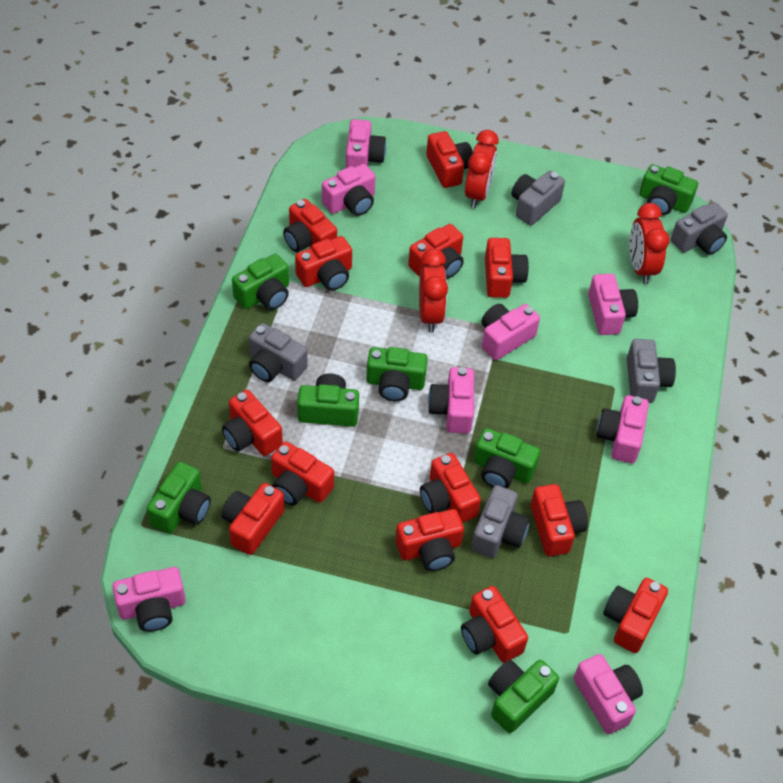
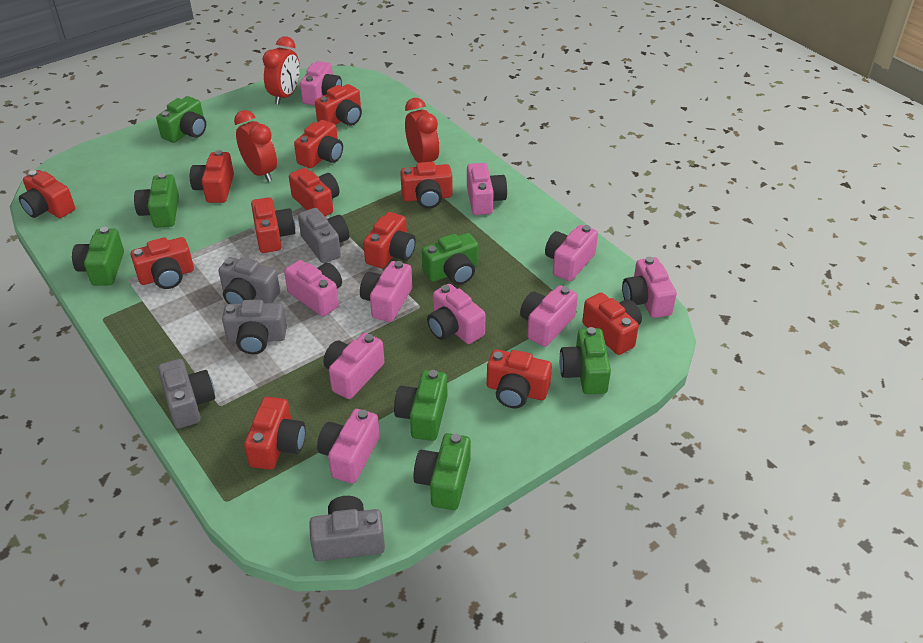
pink camera: 8 -> 10
red camera: 13 -> 12

